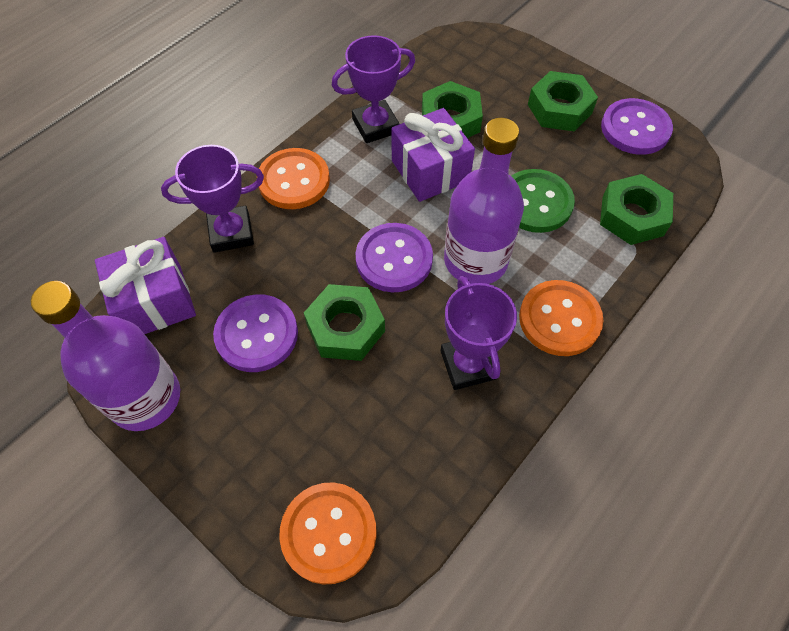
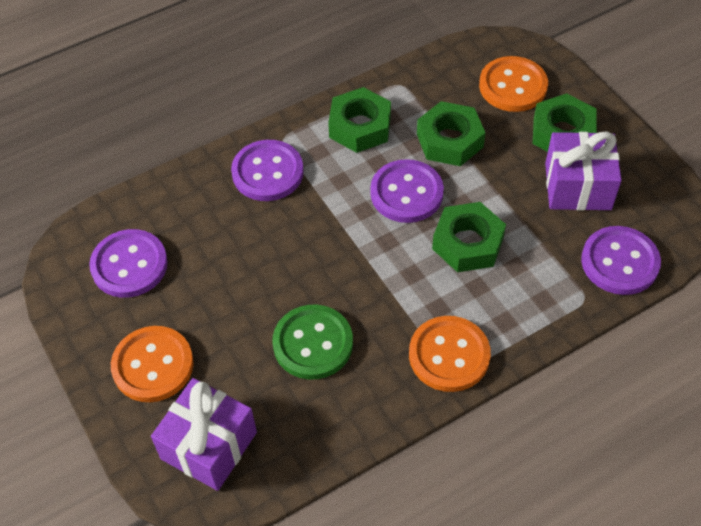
purple bottle: 2 -> 0
purple button: 3 -> 4
purple trophy: 3 -> 0

